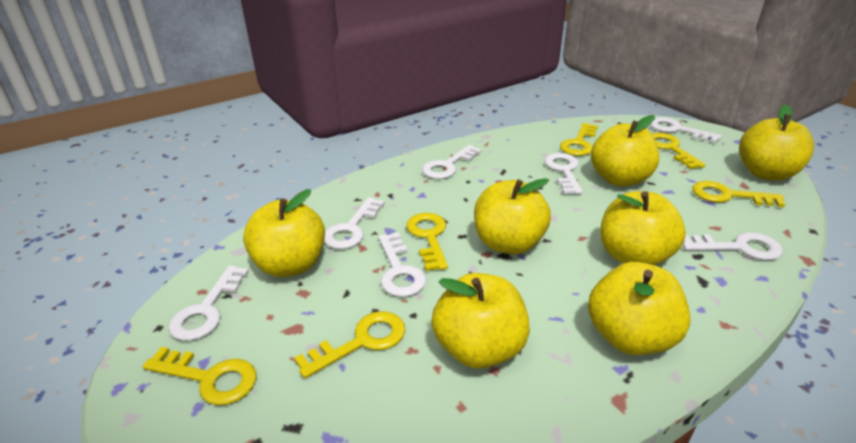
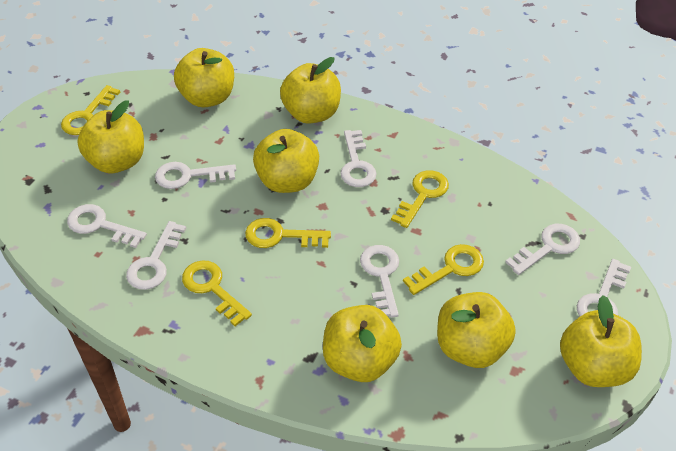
yellow key: 6 -> 5

